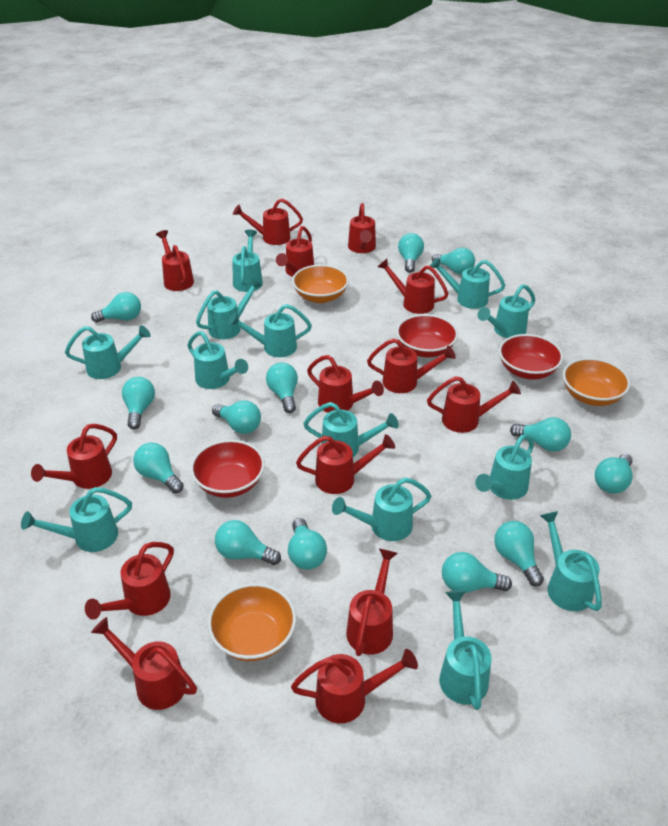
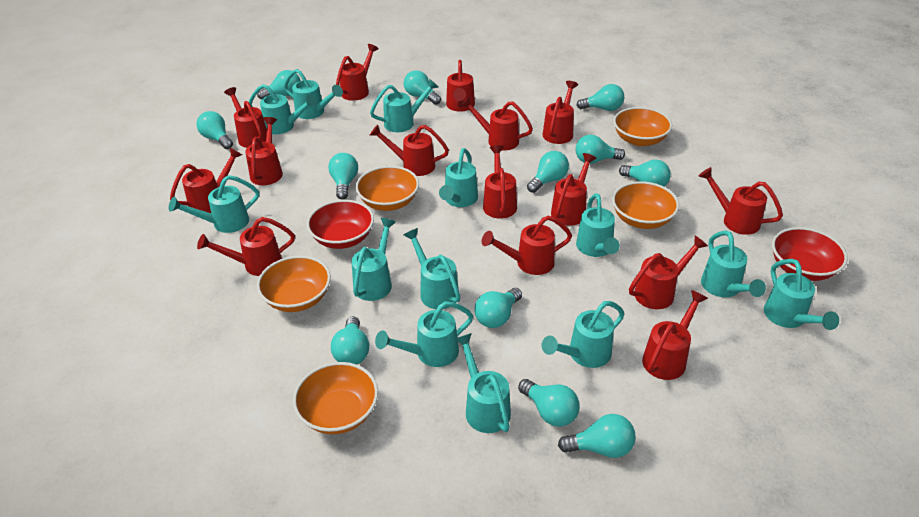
orange bowl: 3 -> 5
red bowl: 3 -> 2
red watering can: 14 -> 15
turquoise light bulb: 13 -> 12

